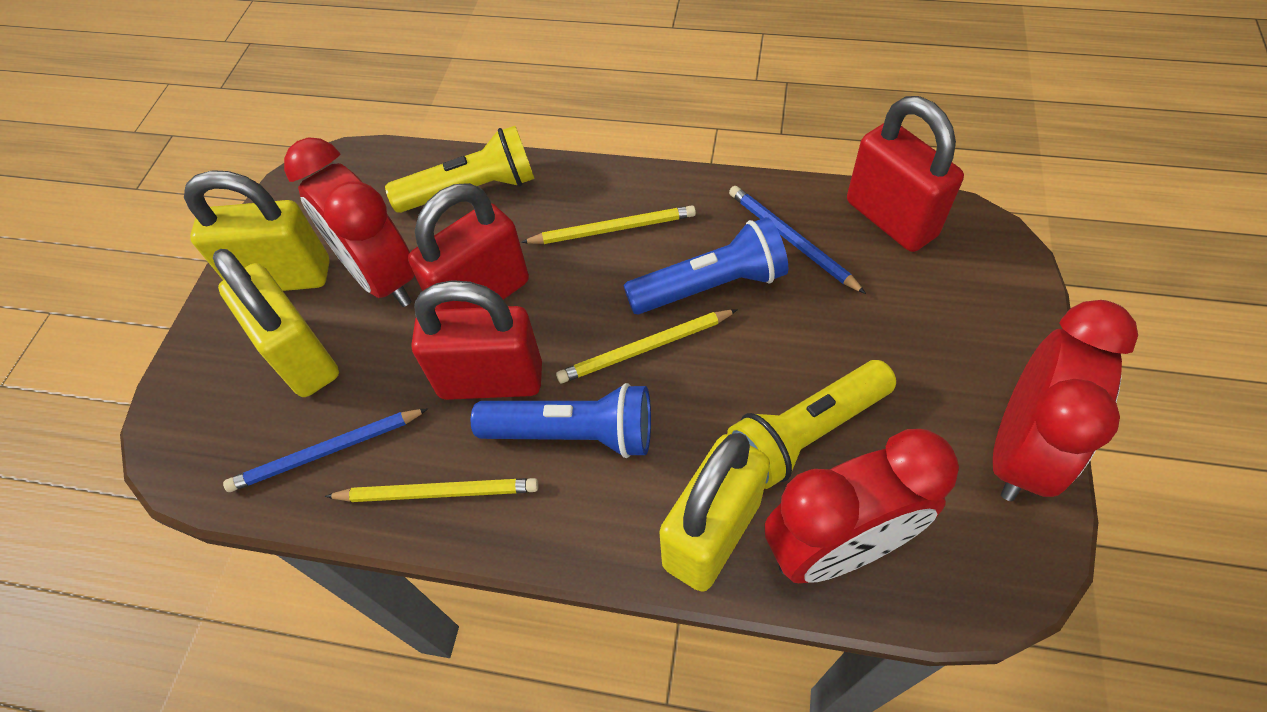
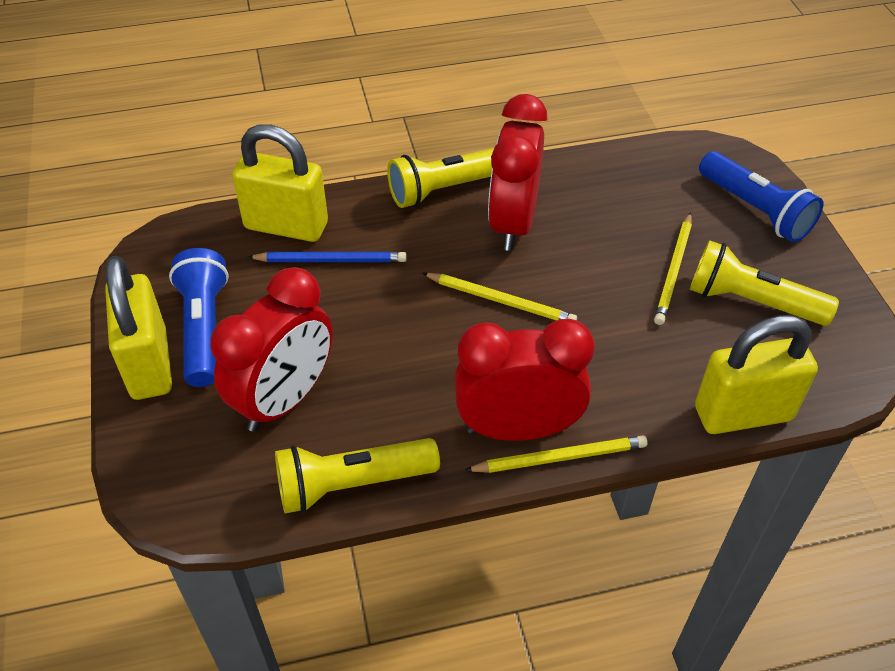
blue pencil: 2 -> 1
red padlock: 3 -> 0
yellow flashlight: 2 -> 3

